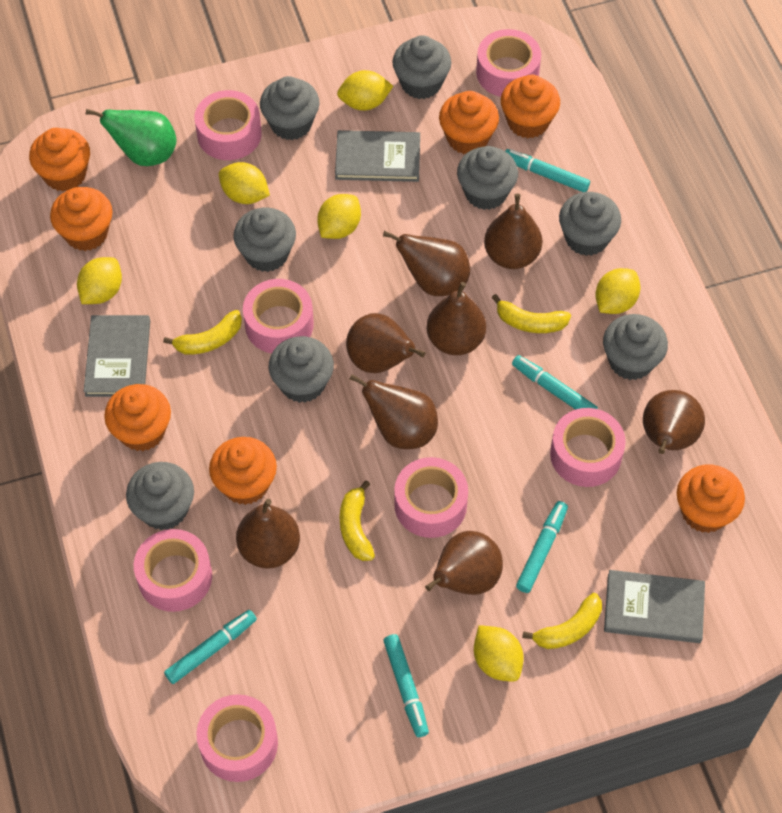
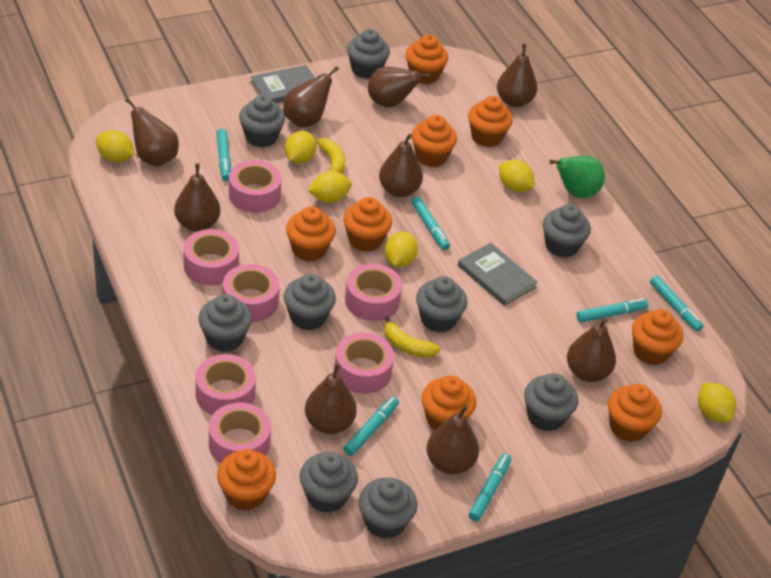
brown pear: 8 -> 9
grey book: 3 -> 2
grey cupcake: 8 -> 9
orange cupcake: 7 -> 9
turquoise marker: 5 -> 6
yellow banana: 4 -> 2

